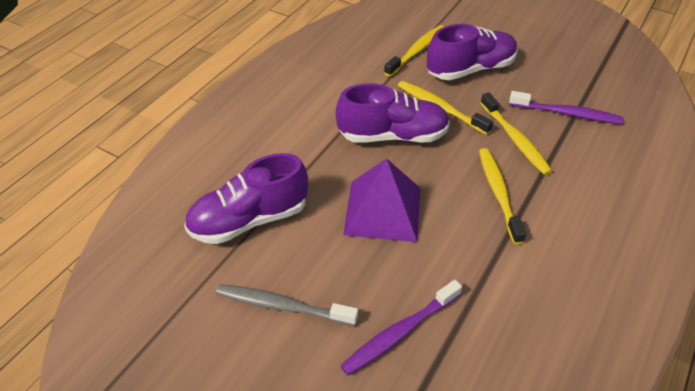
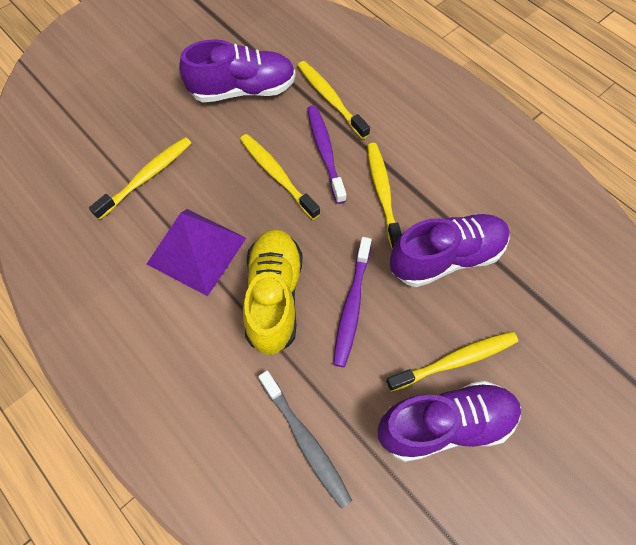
yellow shoe: 0 -> 1
yellow toothbrush: 4 -> 5

